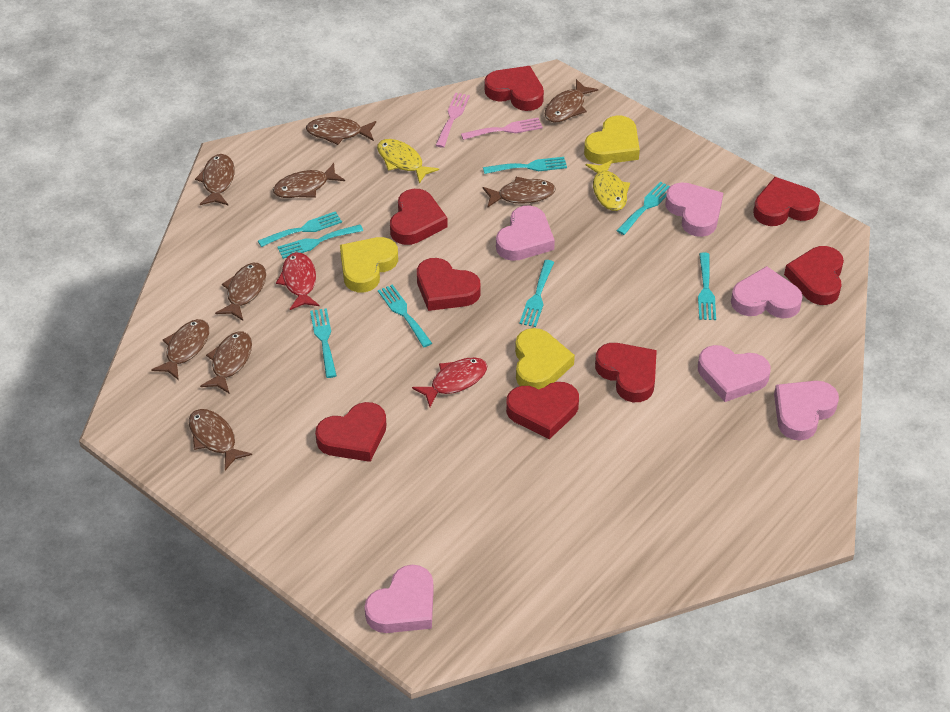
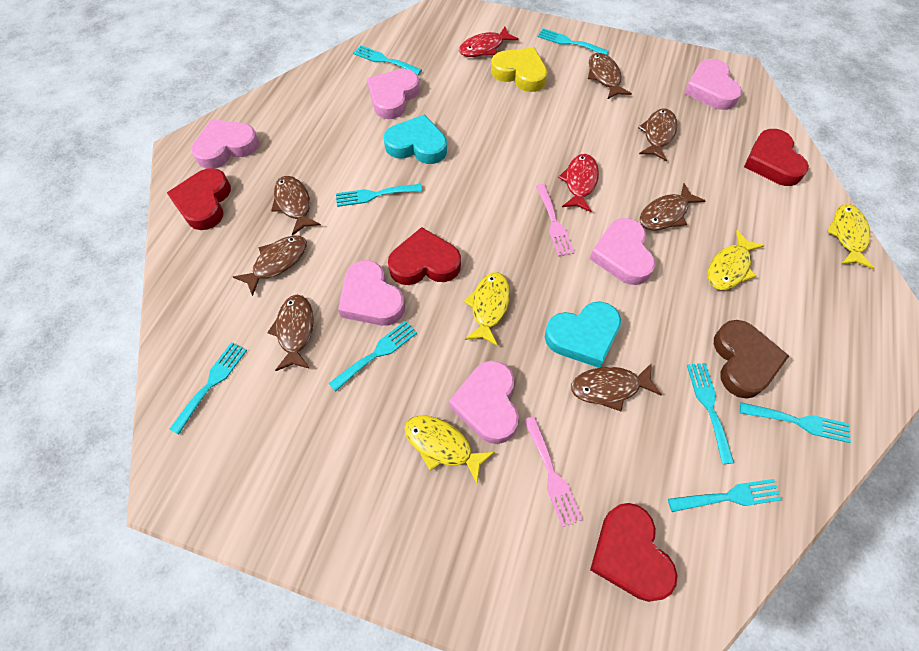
brown fish: 9 -> 7
brown heart: 0 -> 1
red heart: 8 -> 4
turquoise heart: 0 -> 2
yellow fish: 2 -> 4
yellow heart: 3 -> 1

